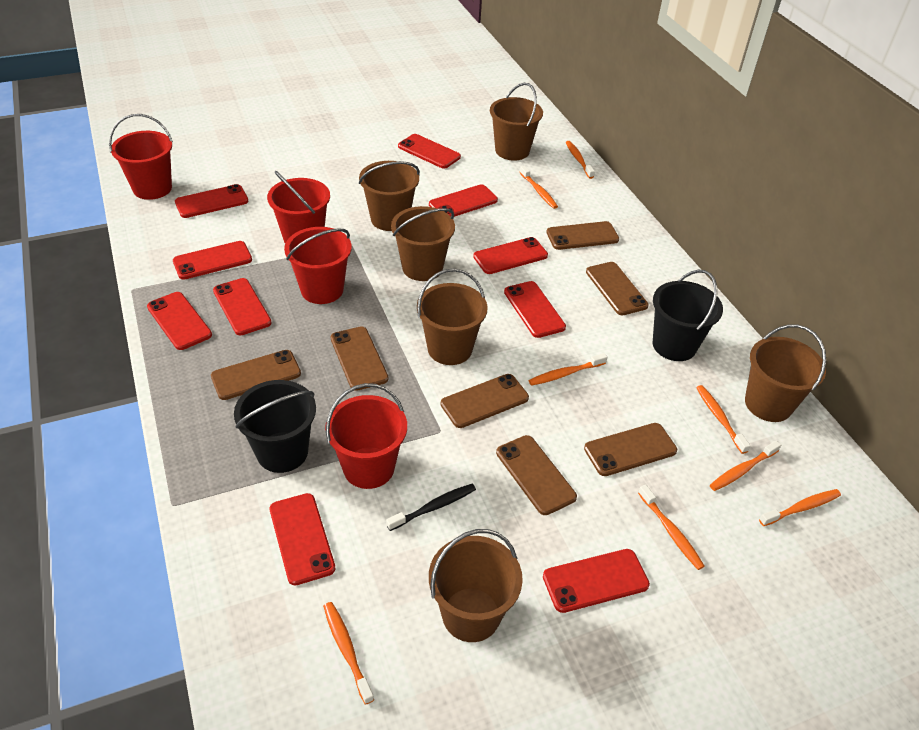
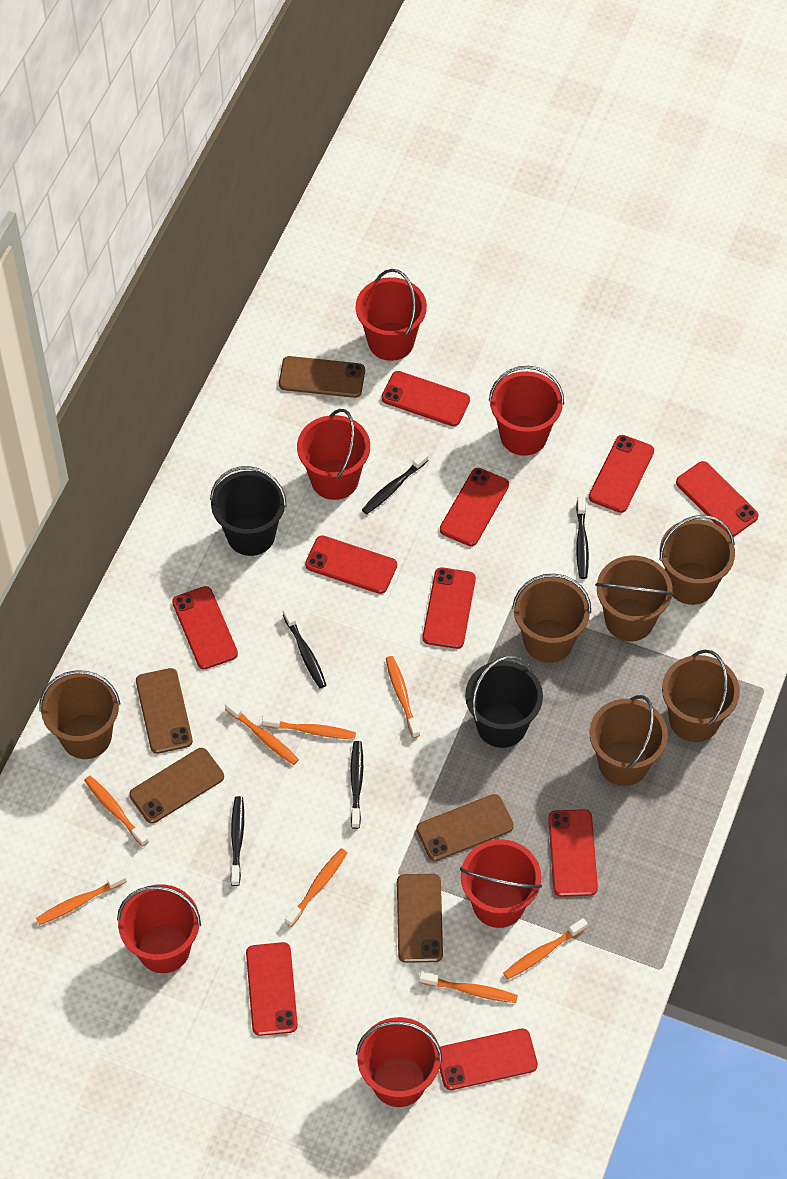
black toothbrush: 1 -> 5
brown phone: 7 -> 5
red bucket: 4 -> 6

